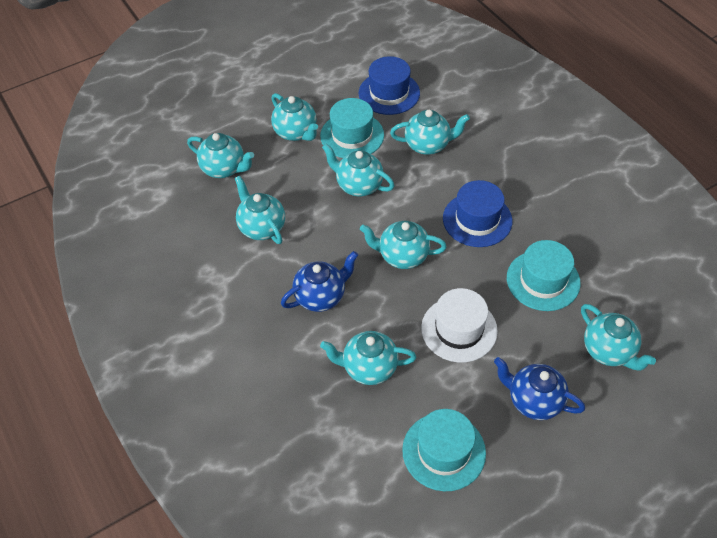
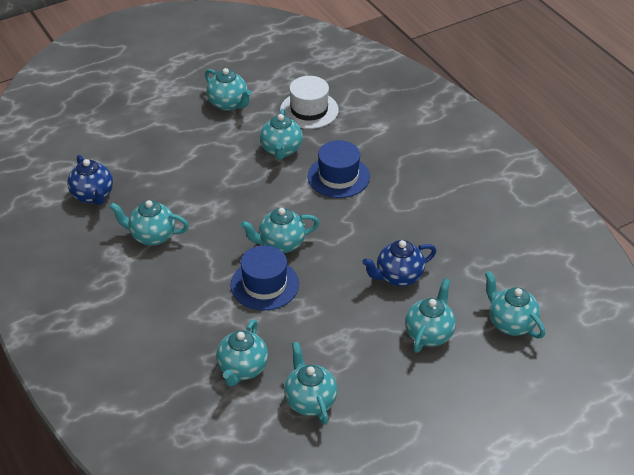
turquoise hat: 3 -> 0

